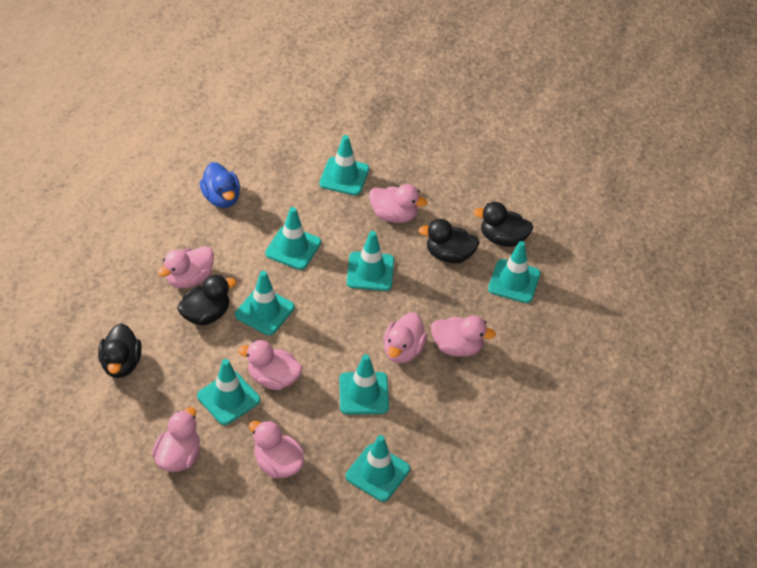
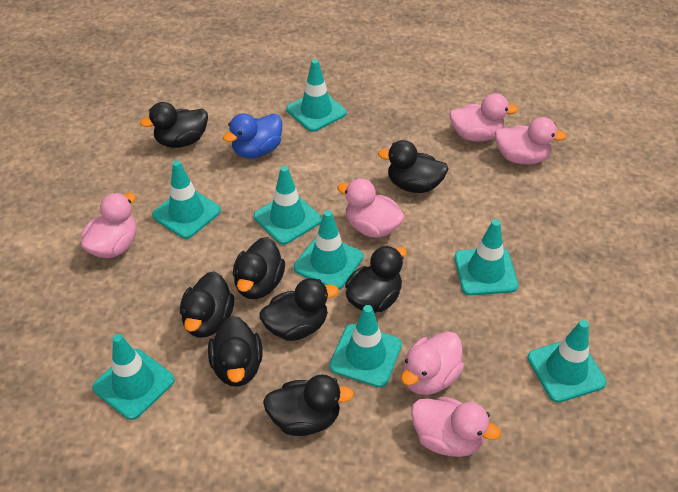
black duck: 4 -> 8
pink duck: 7 -> 6

